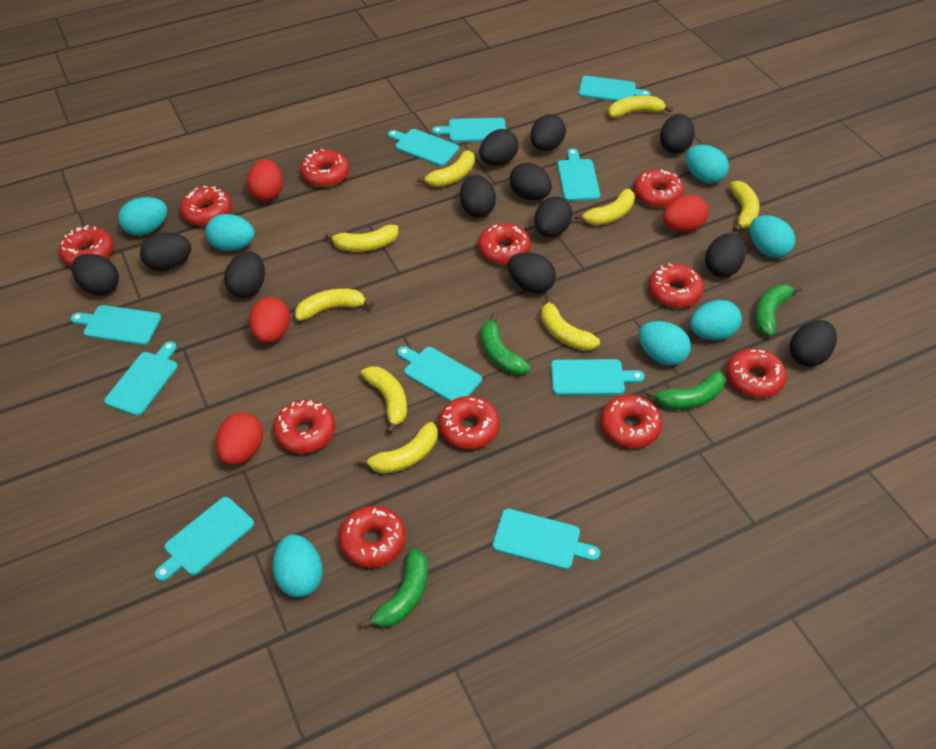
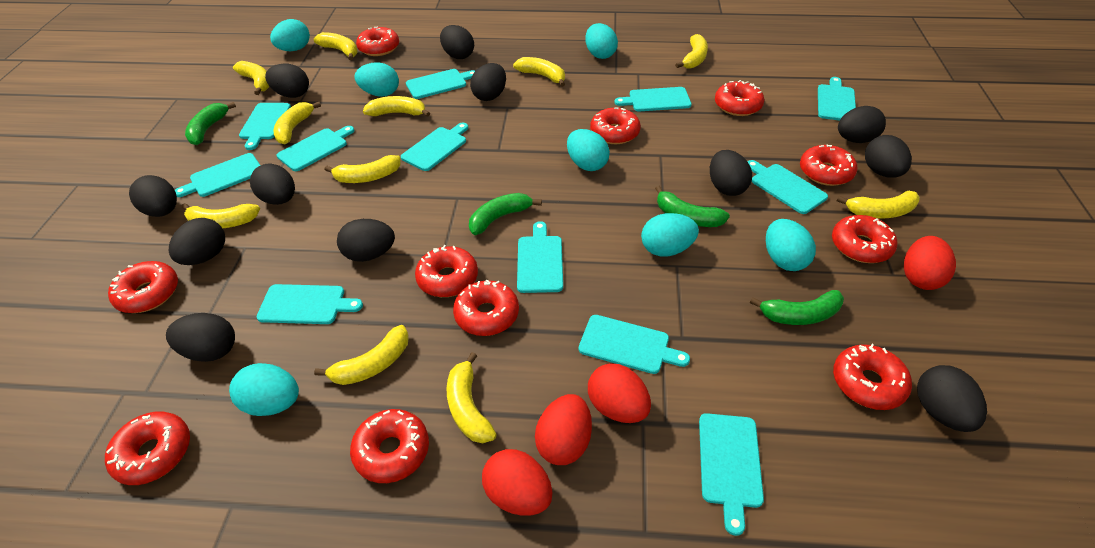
turquoise cutting board: 10 -> 12
yellow banana: 9 -> 11

